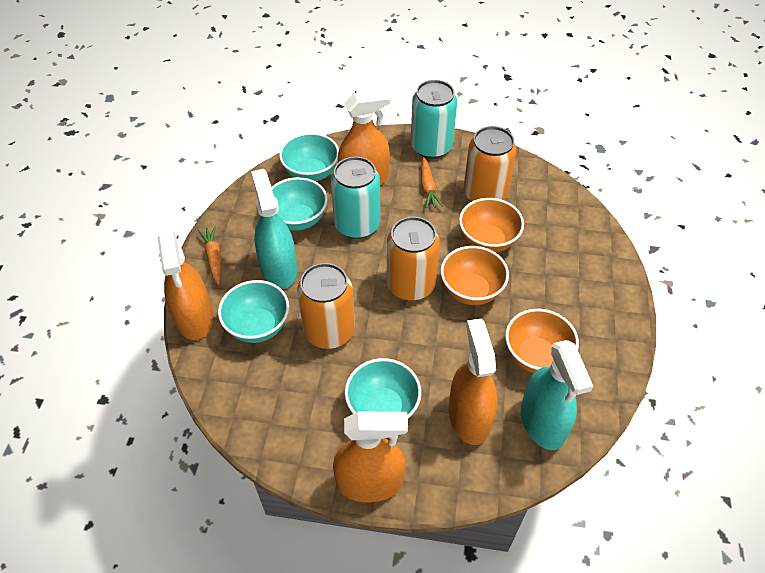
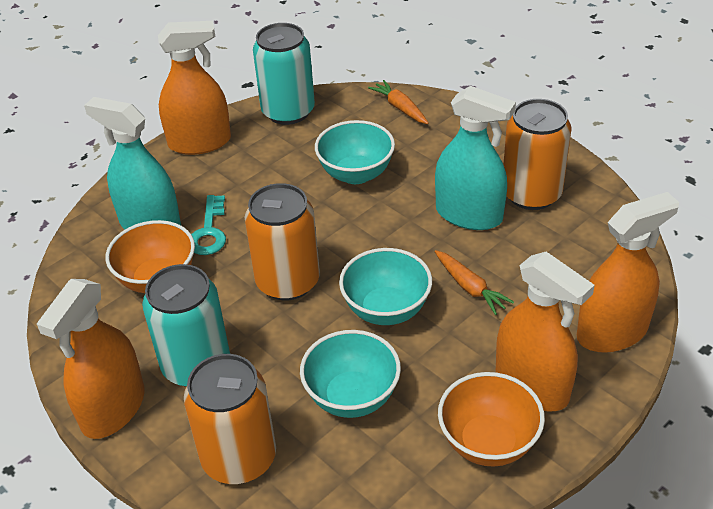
orange bowl: 3 -> 2
turquoise bowl: 4 -> 3
turquoise key: 0 -> 1

